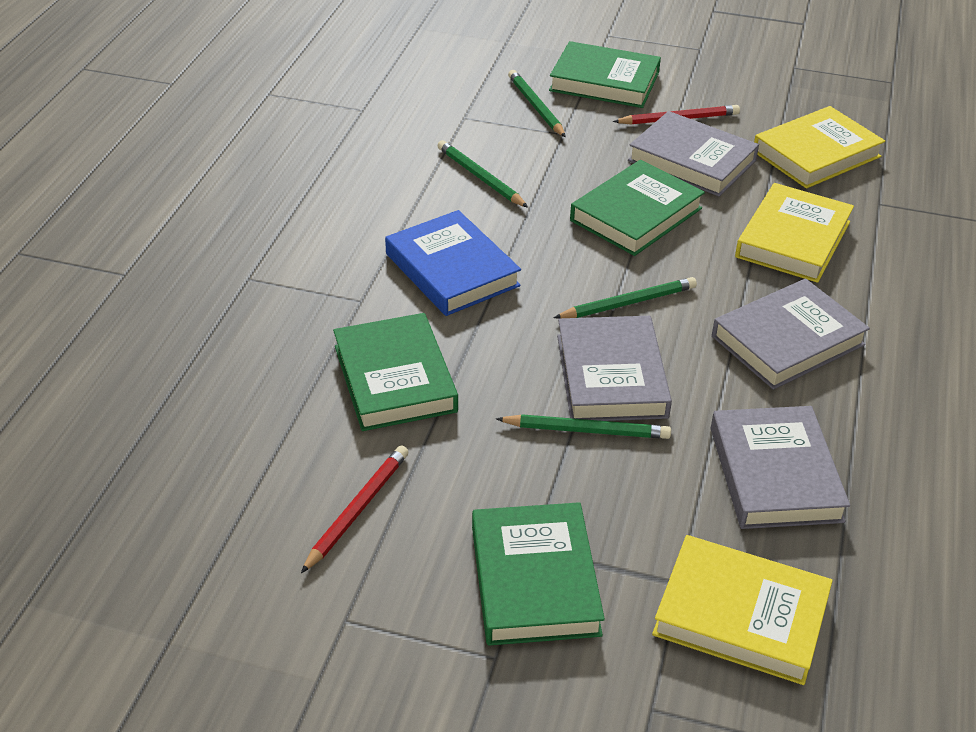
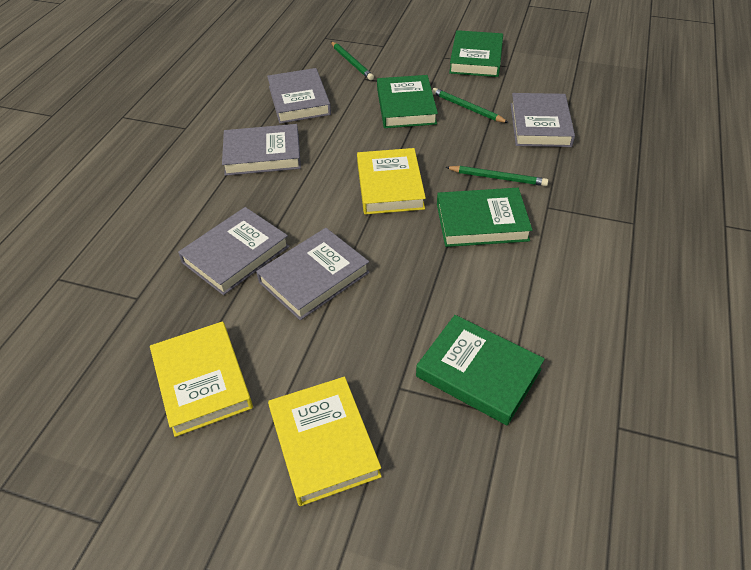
blue book: 1 -> 0
green pencil: 4 -> 3
grey book: 4 -> 5
red pencil: 2 -> 0

